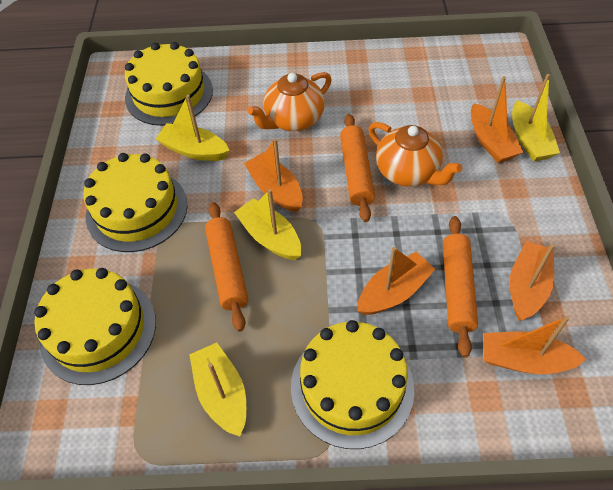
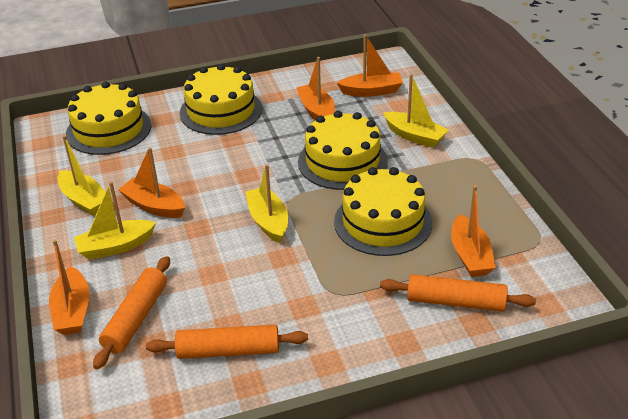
orange teapot: 2 -> 0

